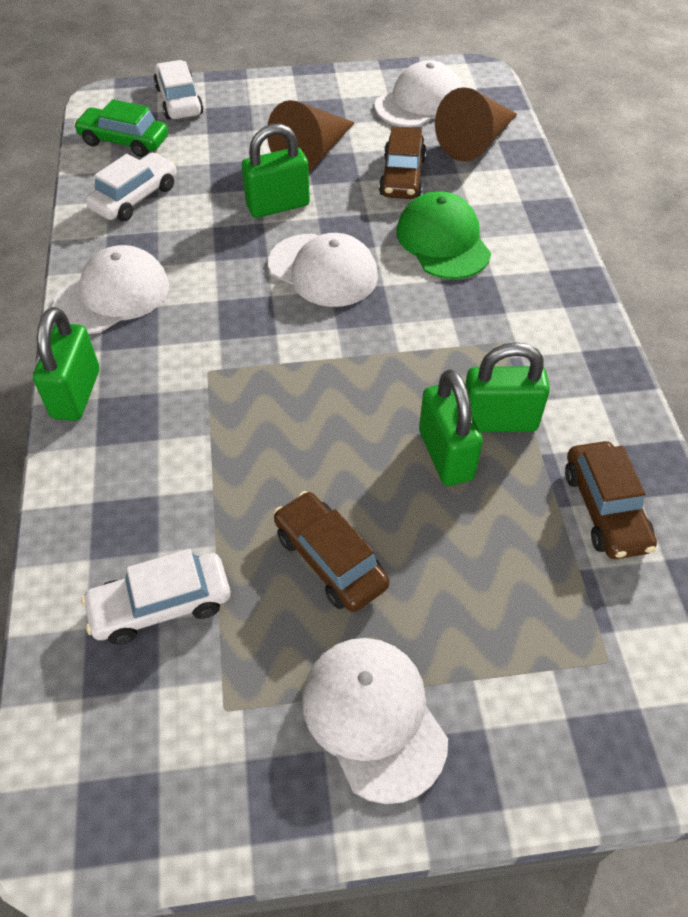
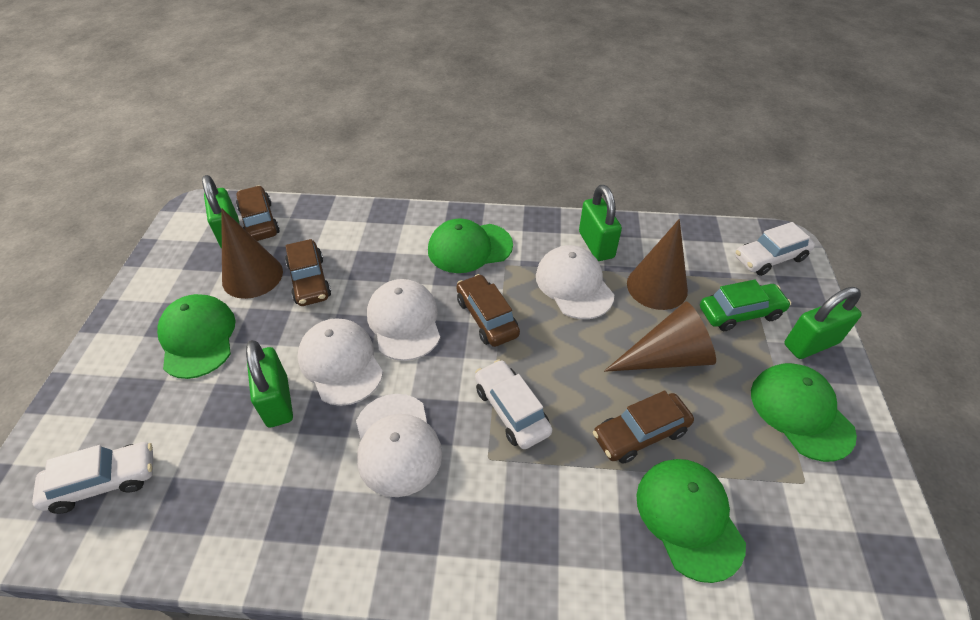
brown car: 3 -> 4
brown cone: 2 -> 3
green cap: 1 -> 4

